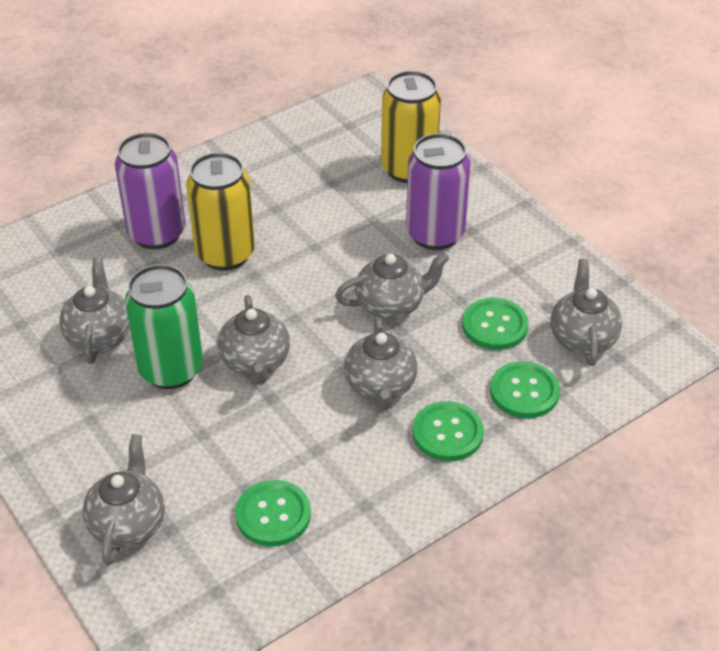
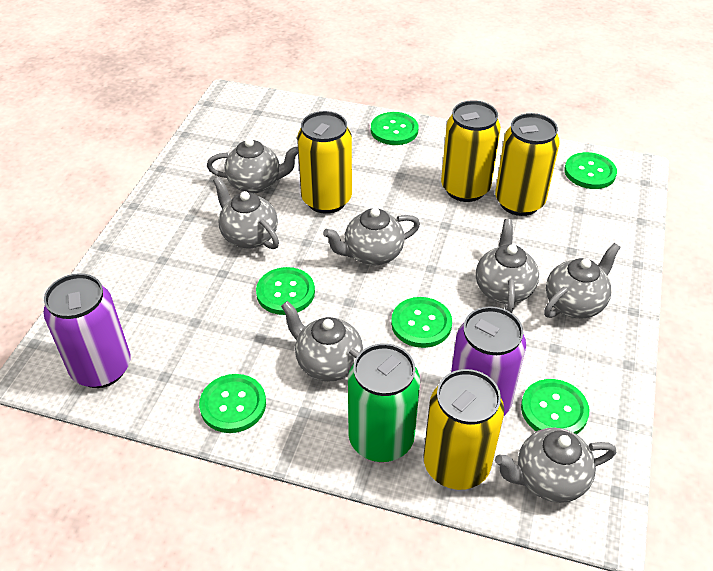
green button: 4 -> 6
grey teapot: 6 -> 7
yellow can: 2 -> 4

